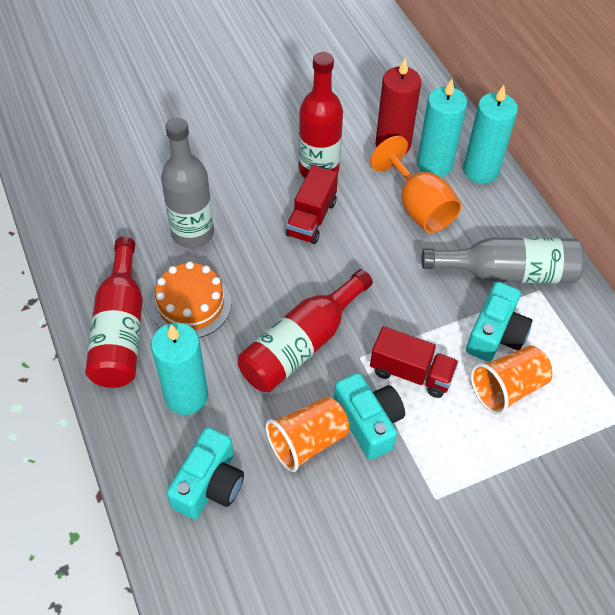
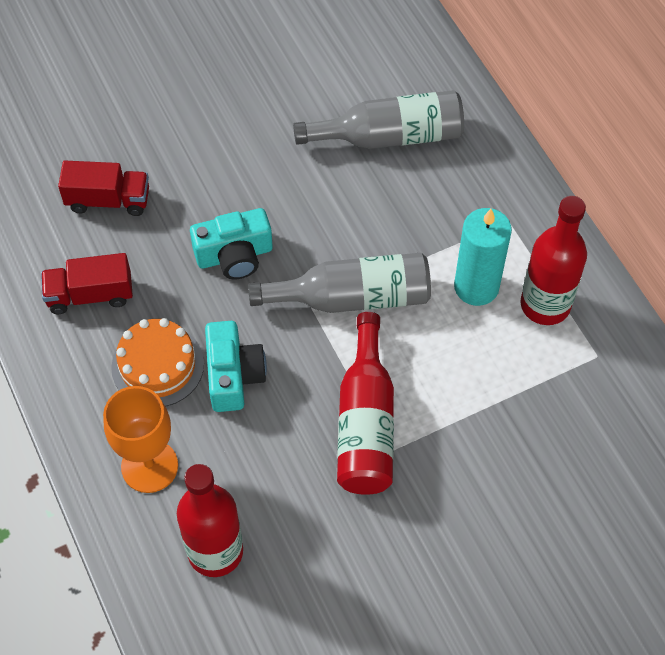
orange cup: 2 -> 0
red candle: 1 -> 0
turquoise camera: 3 -> 2
turquoise candle: 3 -> 1

